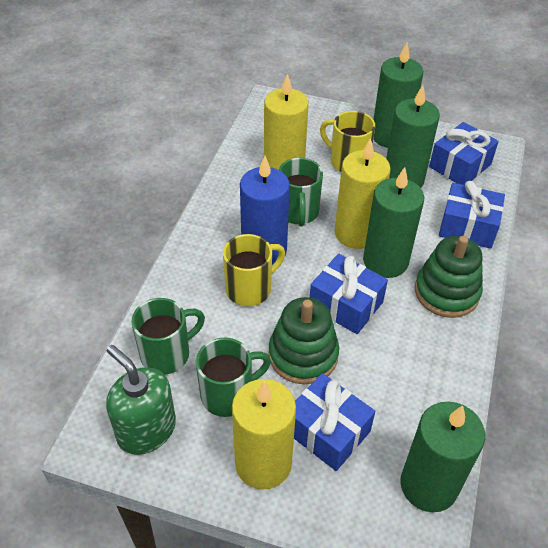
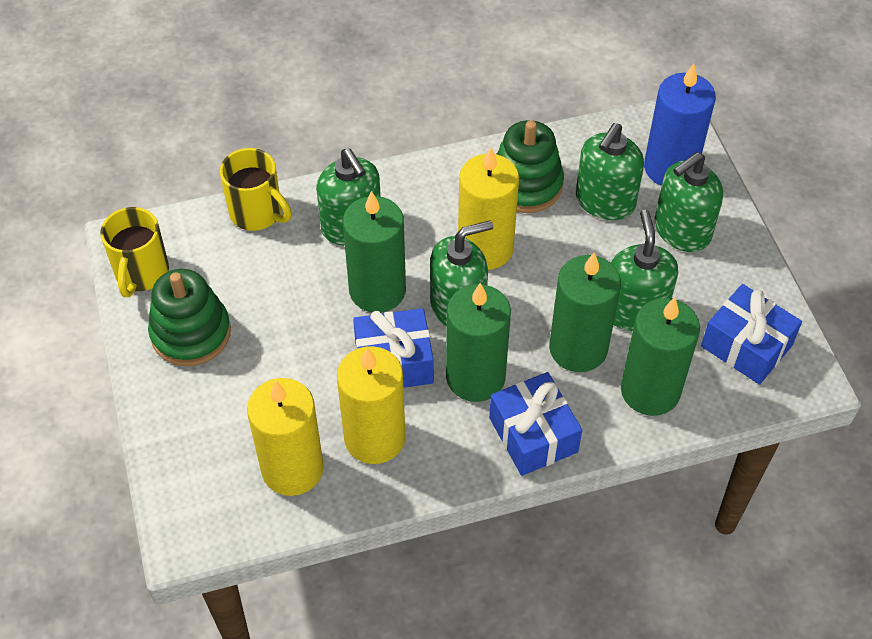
blue gift: 4 -> 3
green mug: 3 -> 0
green soap dispenser: 1 -> 5

